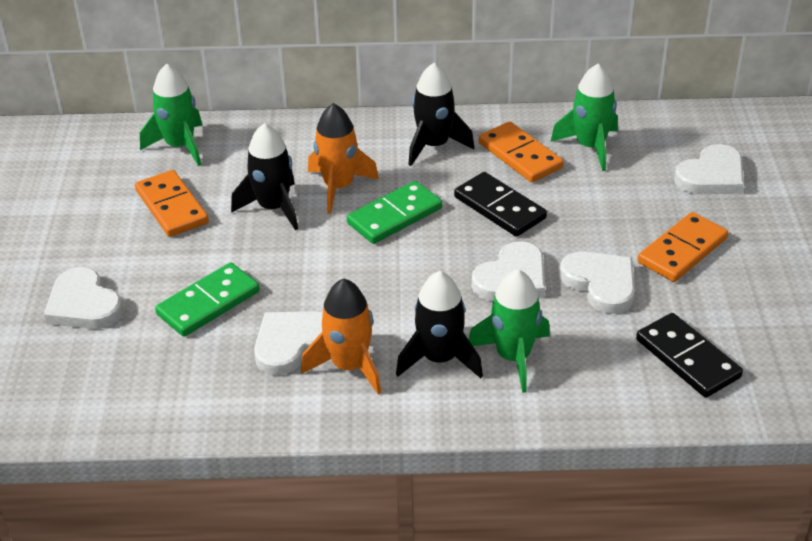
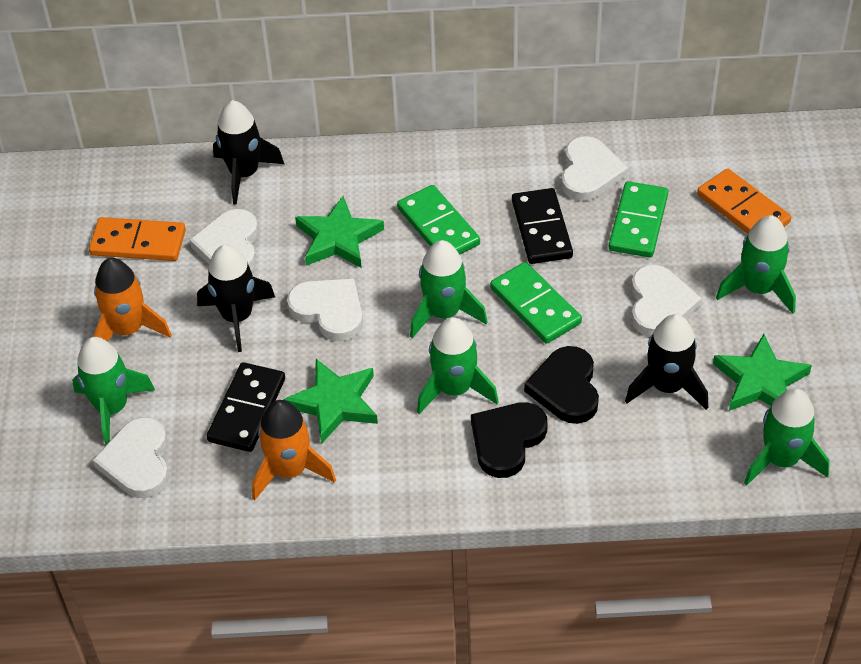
black heart: 0 -> 2
green domino: 2 -> 3
green rocket: 3 -> 5
green star: 0 -> 3
orange domino: 3 -> 2

